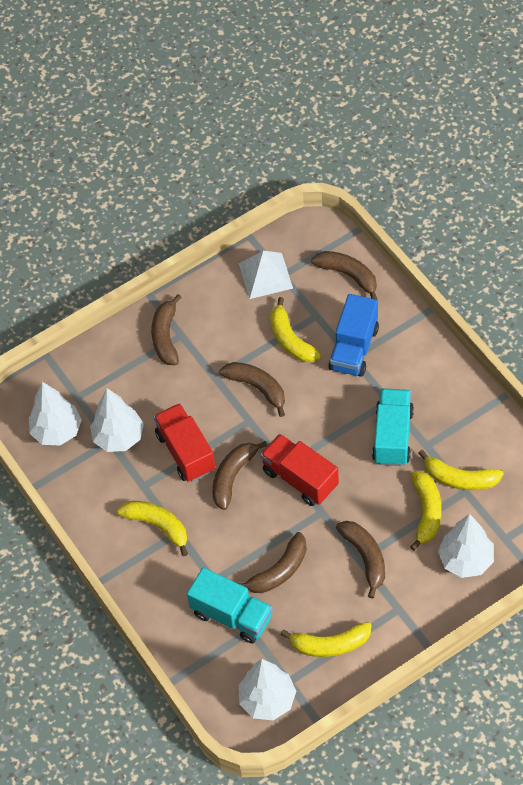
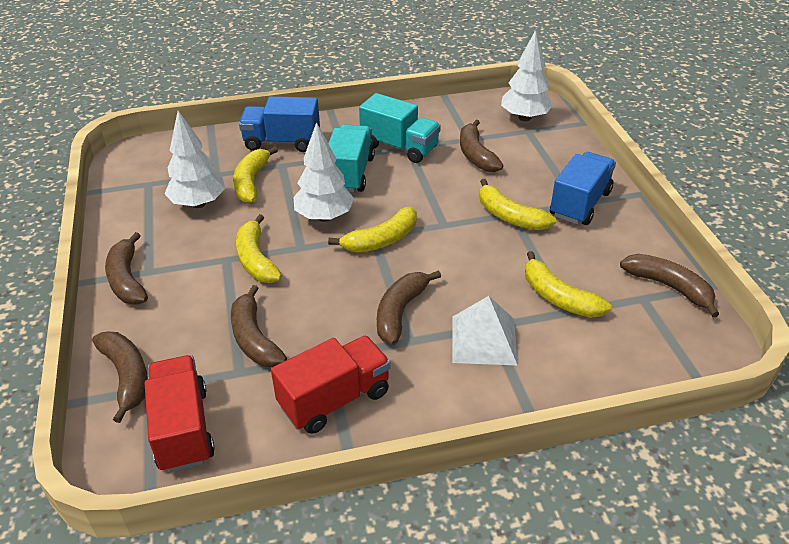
blue truck: 1 -> 2
white tree: 4 -> 3

